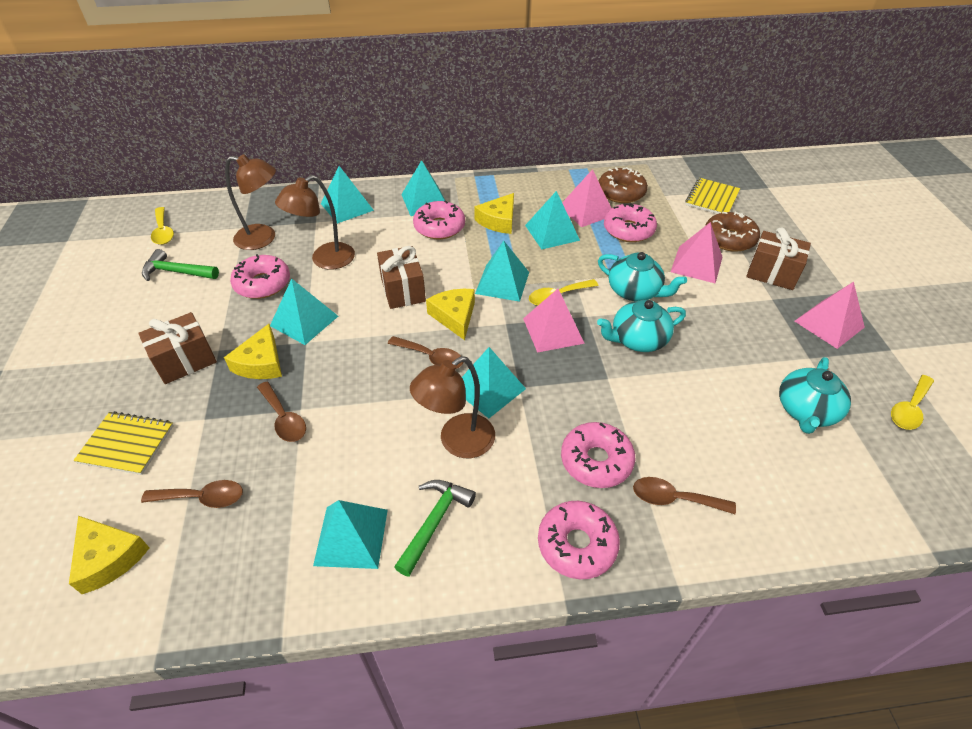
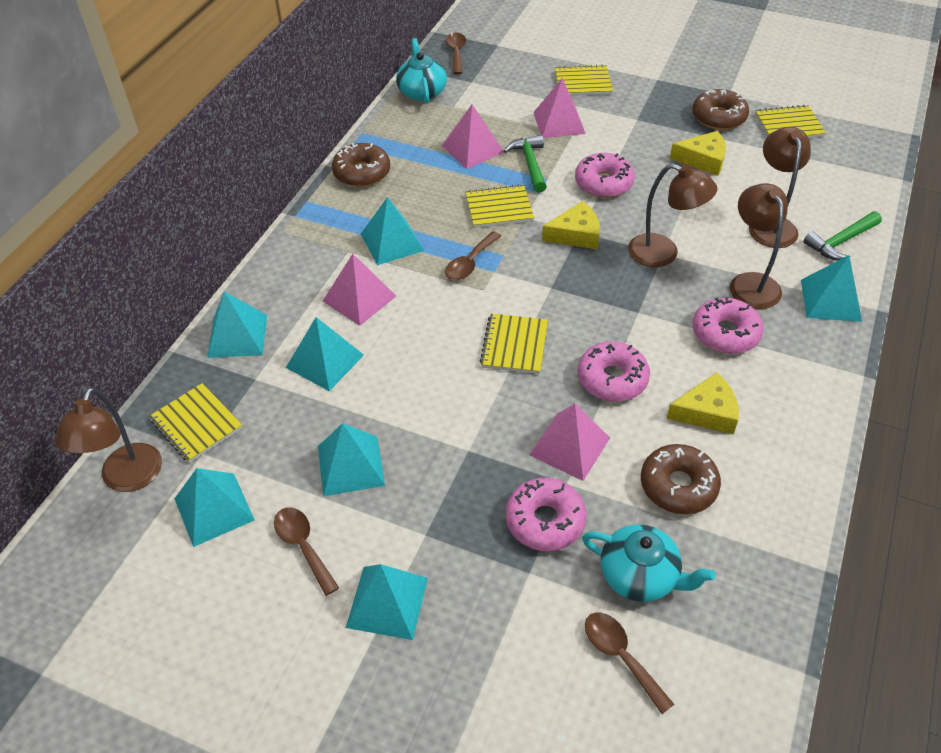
brown donut: 2 -> 3
brown gift: 3 -> 0
brown lamp: 3 -> 4
pink donut: 5 -> 4
turquoise teapot: 3 -> 2
yellow cheese: 4 -> 3
yellow notebook: 2 -> 5
yellow spoon: 3 -> 0

